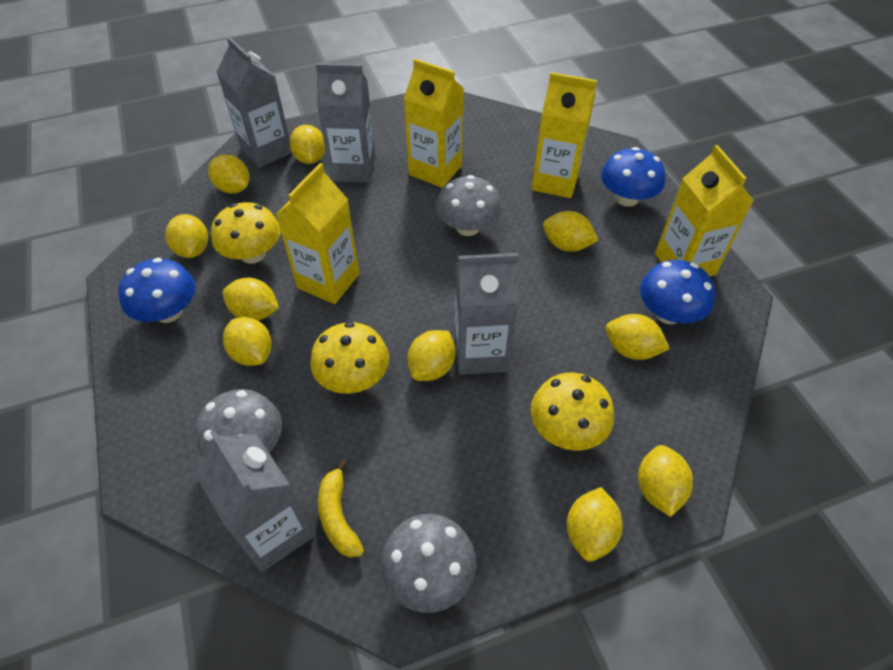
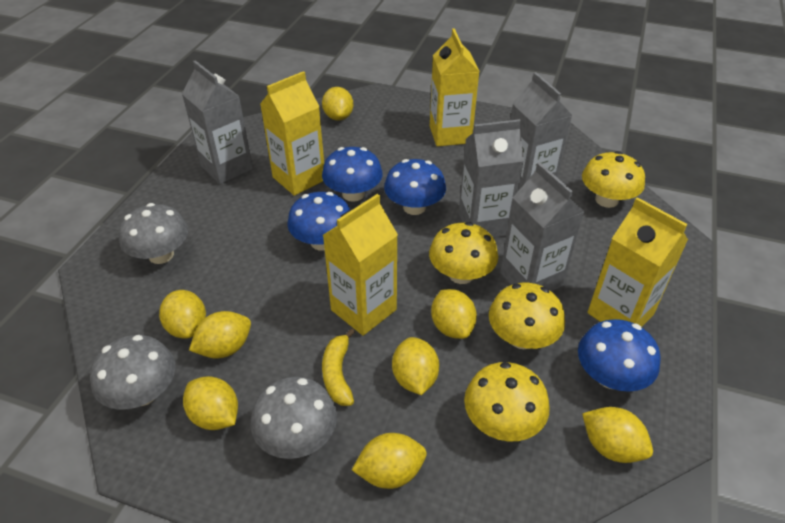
blue mushroom: 3 -> 4
yellow lemon: 10 -> 8
yellow mushroom: 3 -> 4

